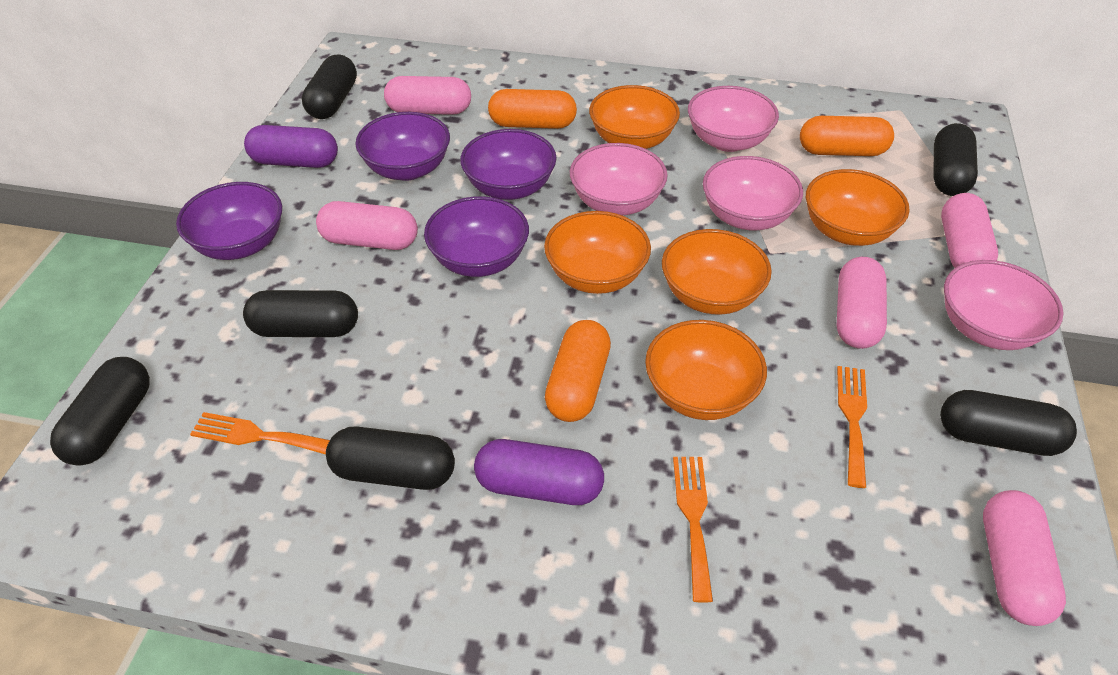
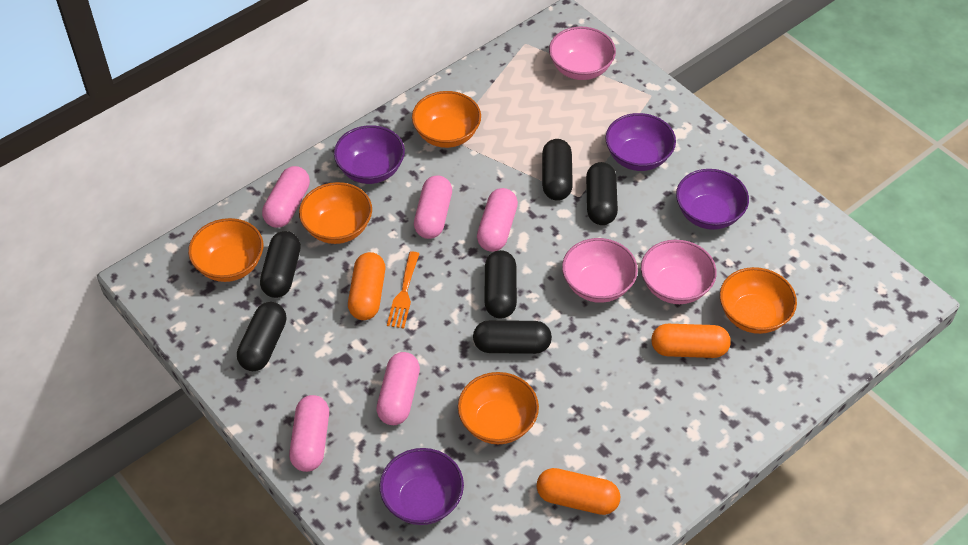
orange fork: 3 -> 1
pink bowl: 4 -> 3
purple capsule: 2 -> 0

